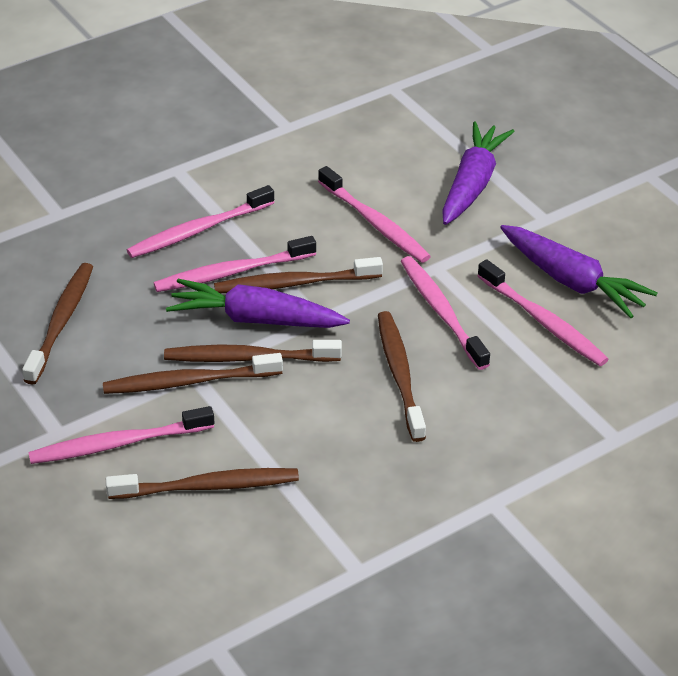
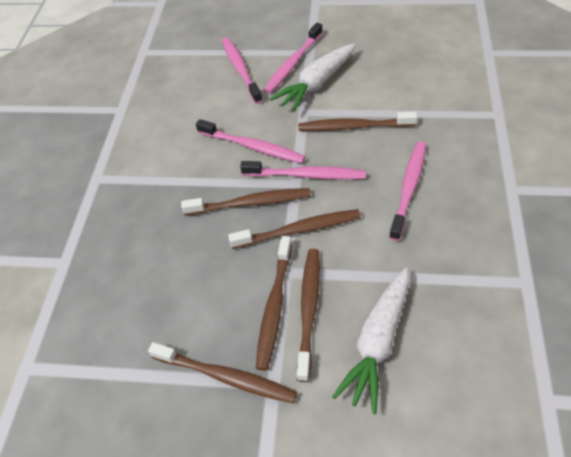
pink toothbrush: 6 -> 5
purple carrot: 3 -> 0
white carrot: 0 -> 2

